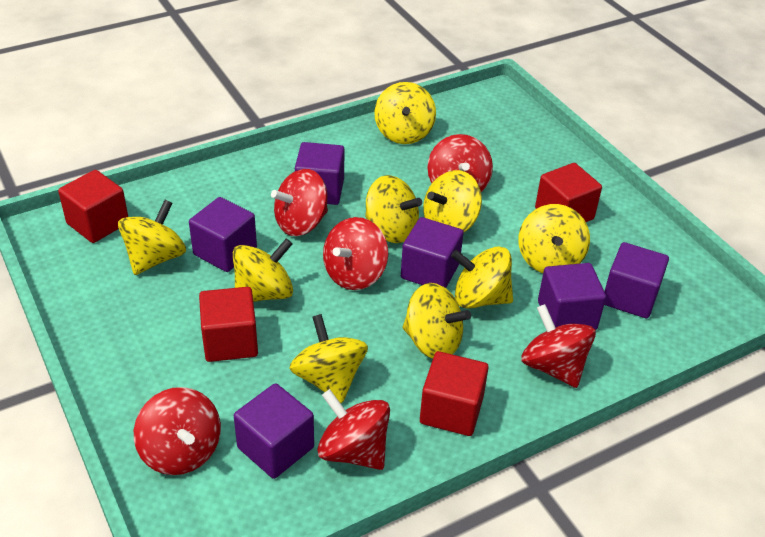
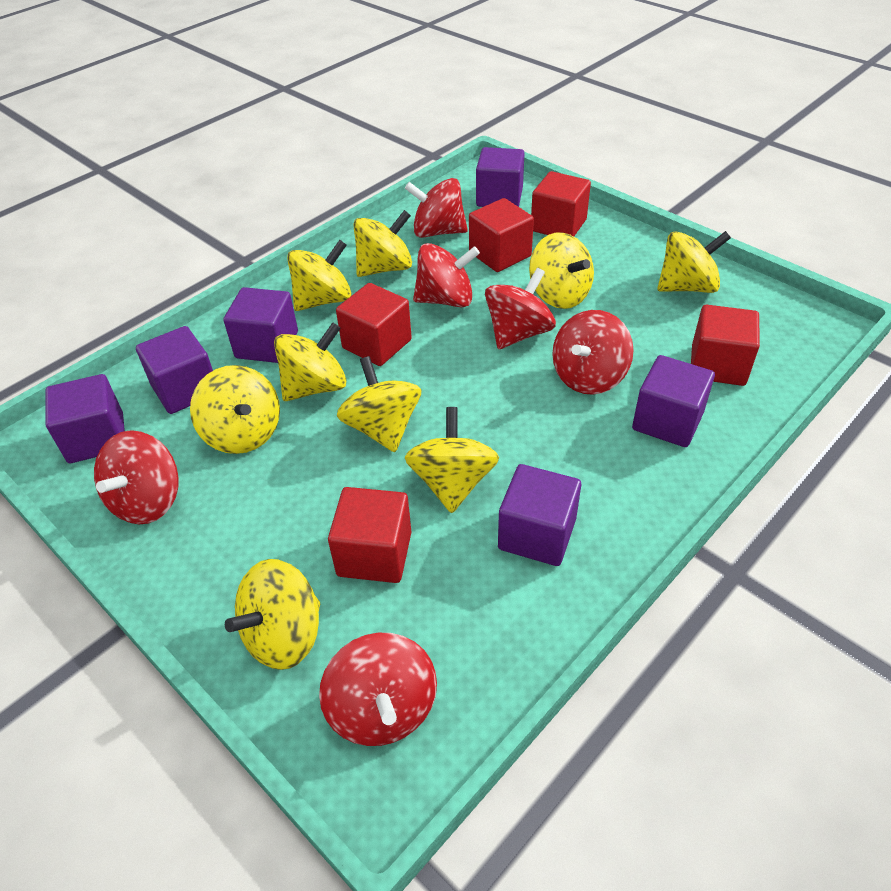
red cube: 4 -> 5

